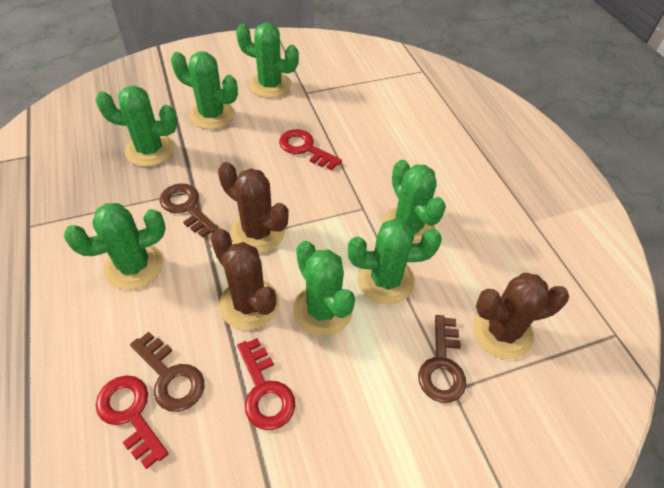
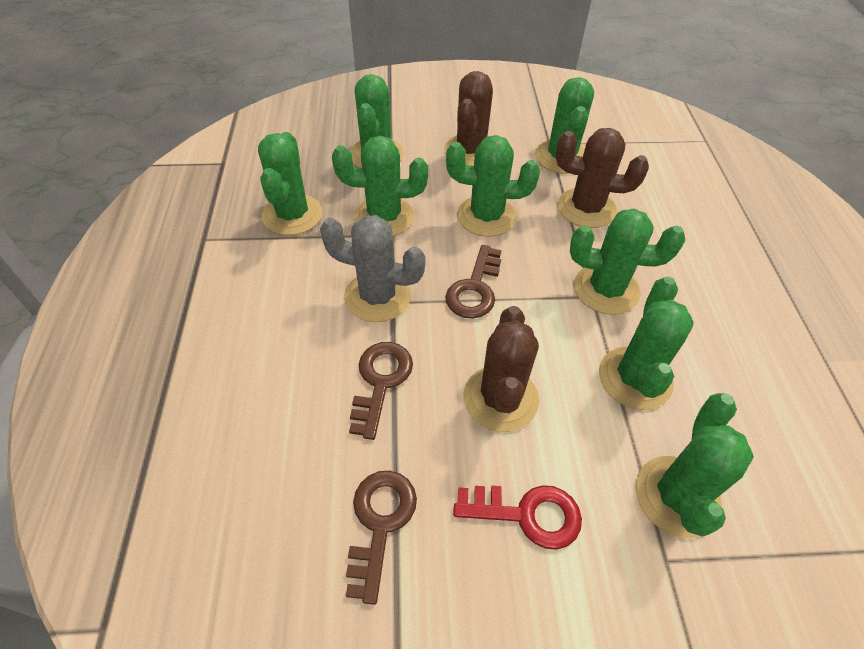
green cactus: 7 -> 8
grey cactus: 0 -> 1
red key: 3 -> 1

